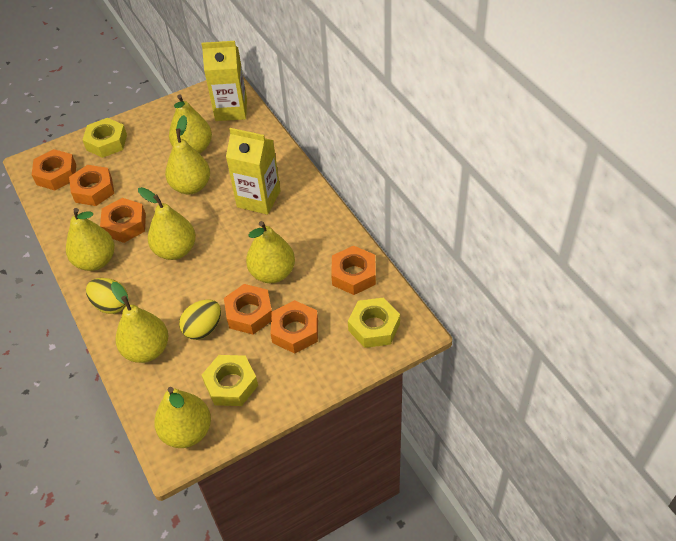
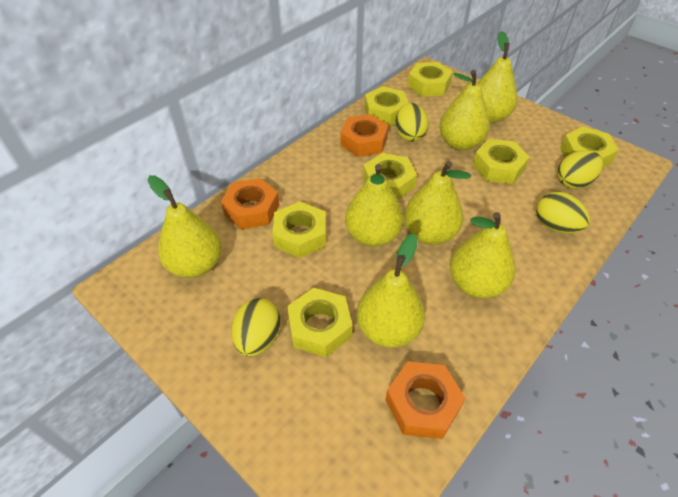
orange nut: 6 -> 3
yellow carton: 2 -> 0
yellow egg: 2 -> 4
yellow nut: 3 -> 7

